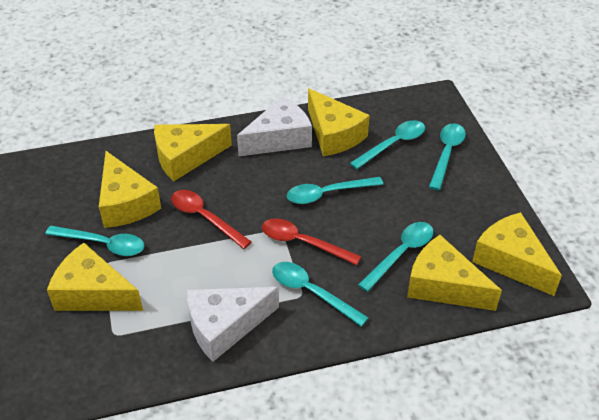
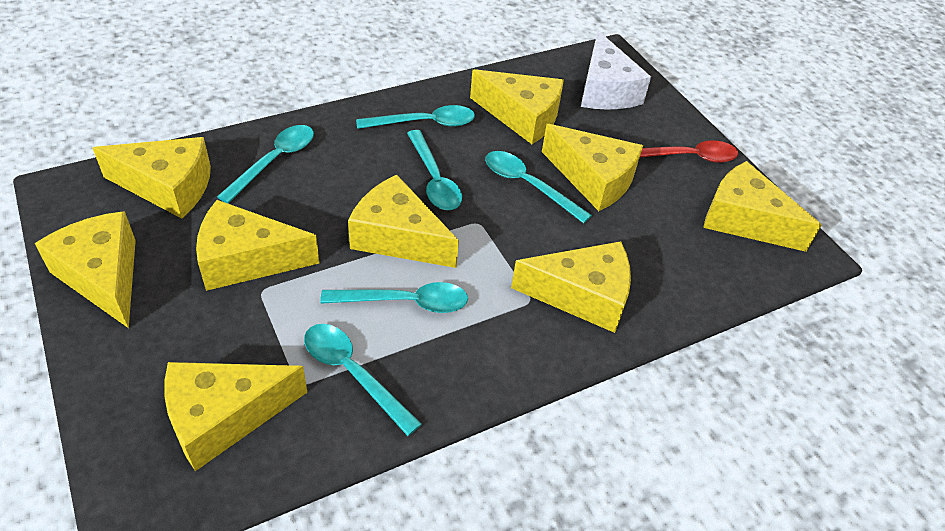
red spoon: 2 -> 1
white cheese: 2 -> 1
yellow cheese: 6 -> 9

